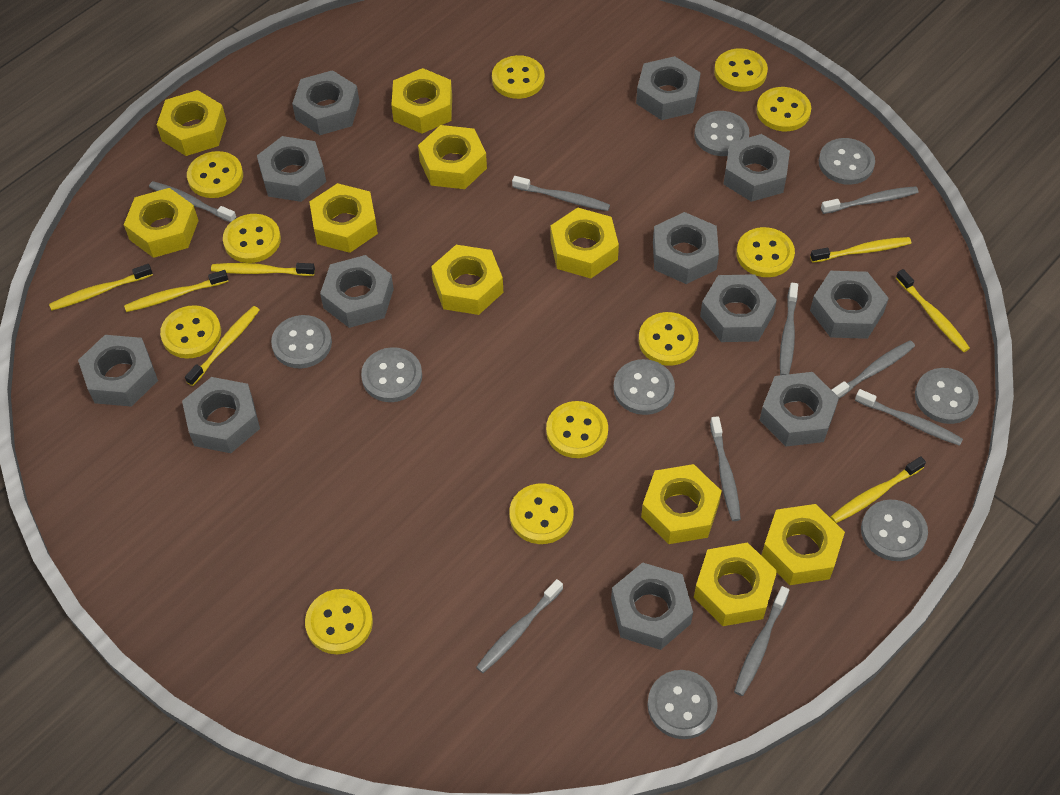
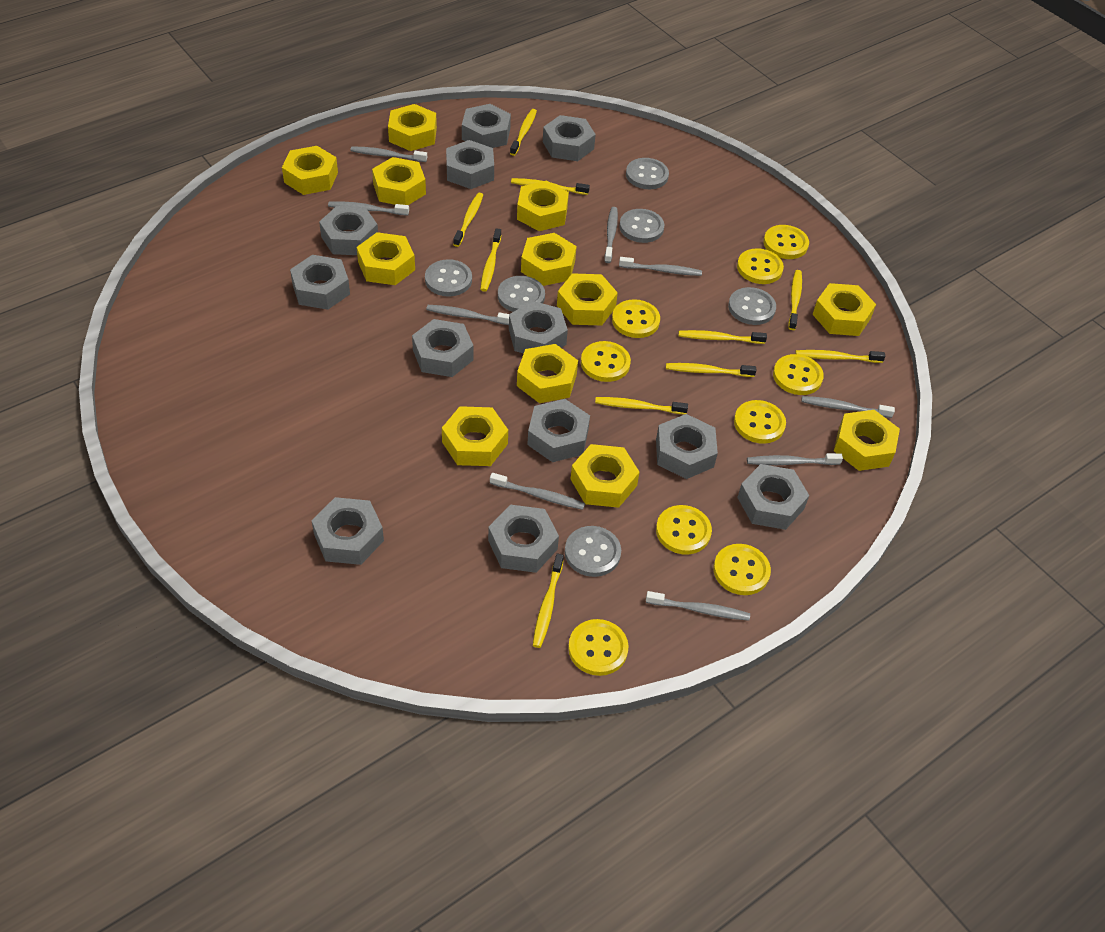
grey button: 8 -> 6
yellow button: 11 -> 9
yellow nut: 10 -> 12
yellow toothbrush: 7 -> 10

